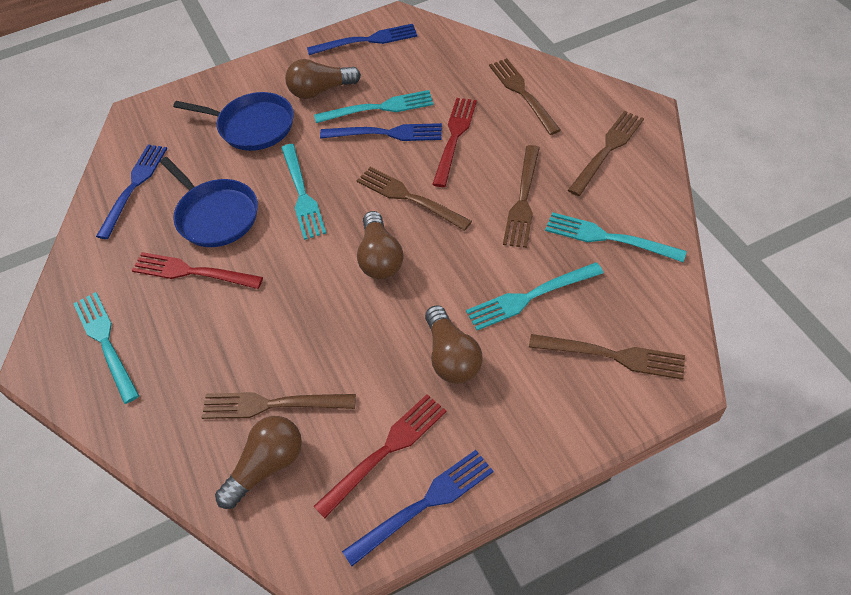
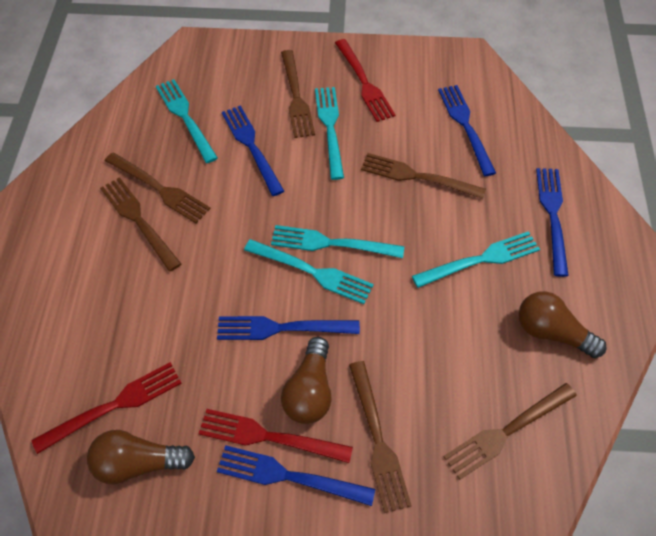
blue fork: 4 -> 5
blue pan: 2 -> 0
brown light bulb: 4 -> 3

